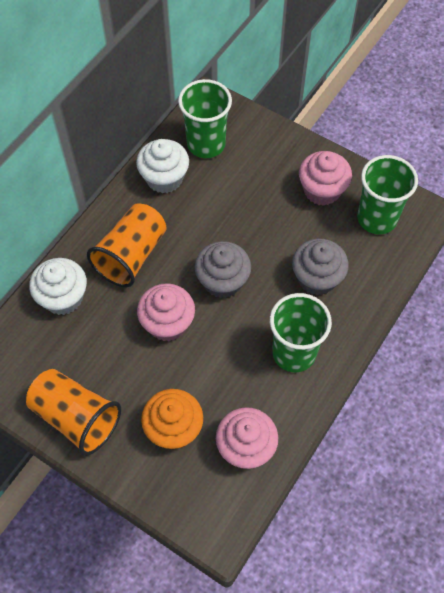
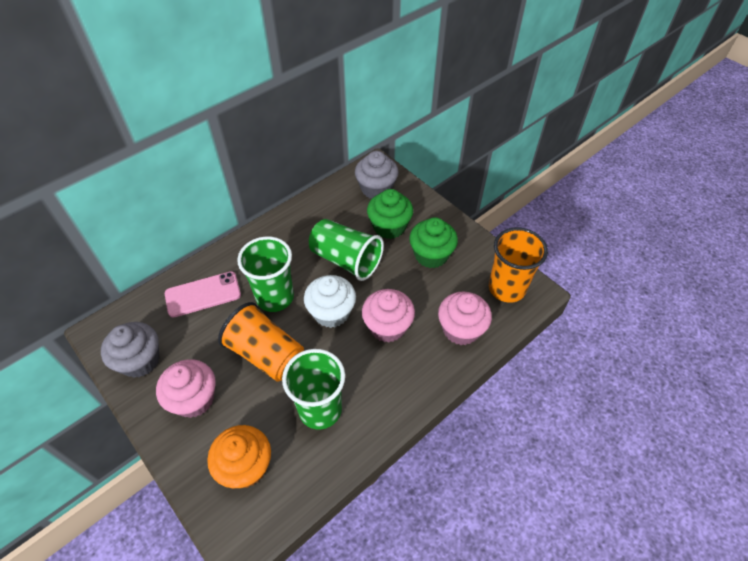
green cupcake: 0 -> 2
pink phone: 0 -> 1
white cupcake: 2 -> 1

